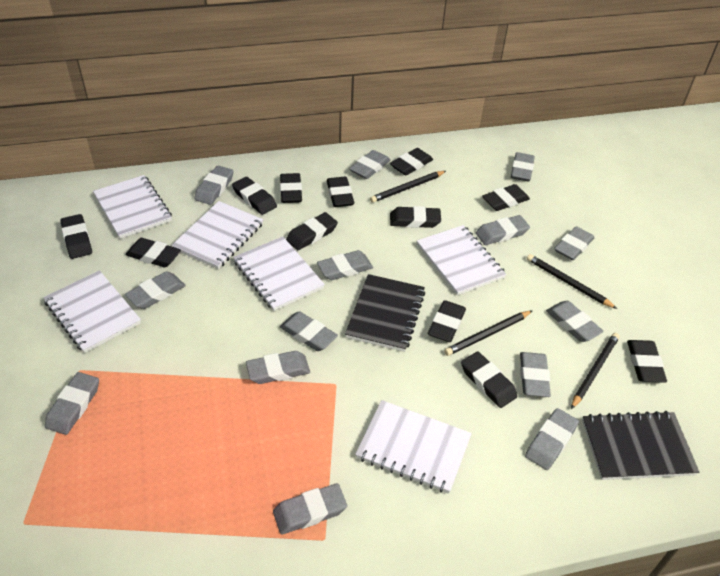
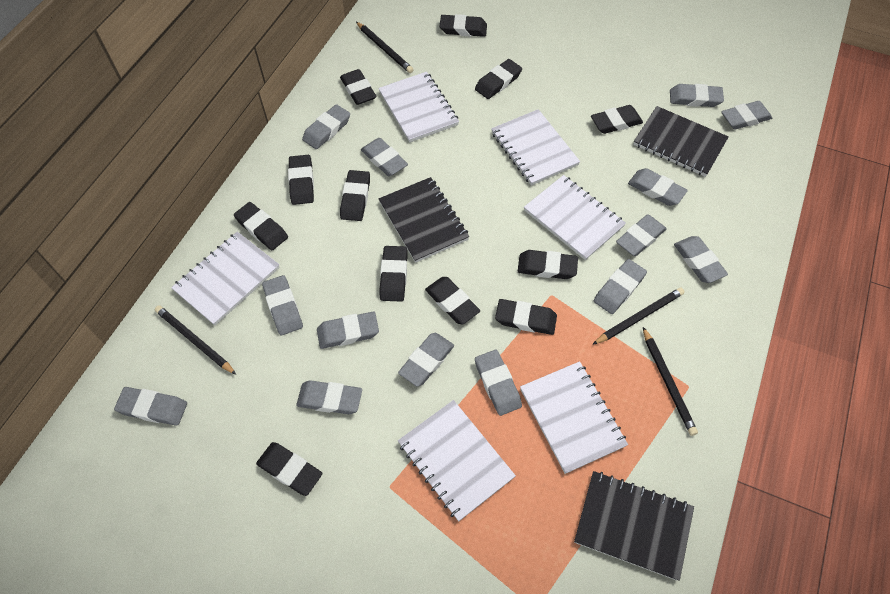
black notebook: 2 -> 3

